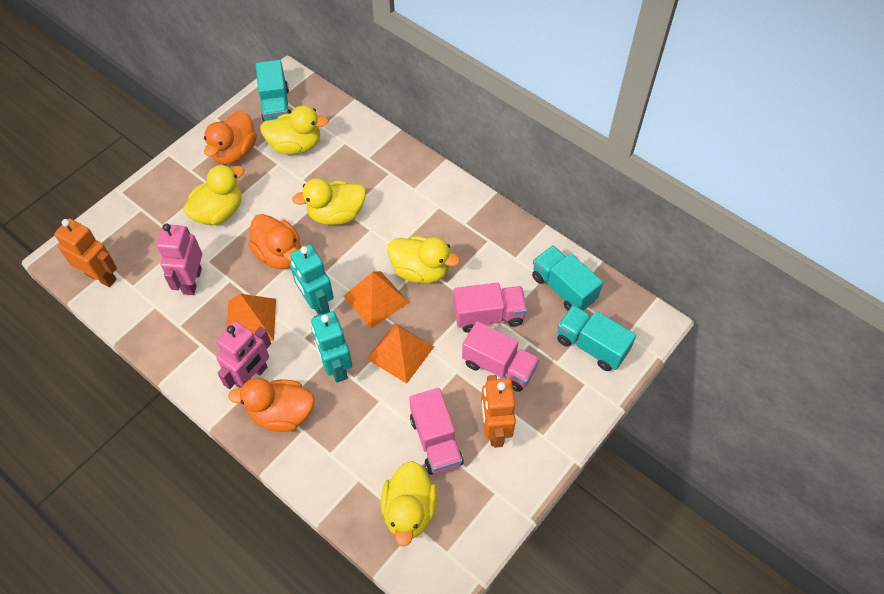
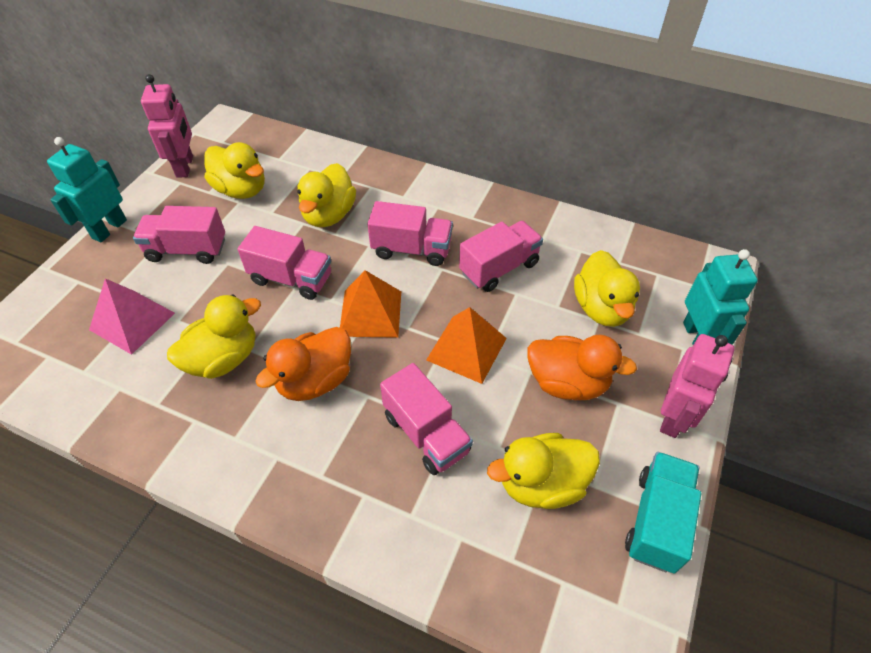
orange duck: 3 -> 2
orange pyramid: 3 -> 2
orange robot: 2 -> 0
pink pyramid: 0 -> 1
pink truck: 3 -> 5
turquoise truck: 3 -> 1

